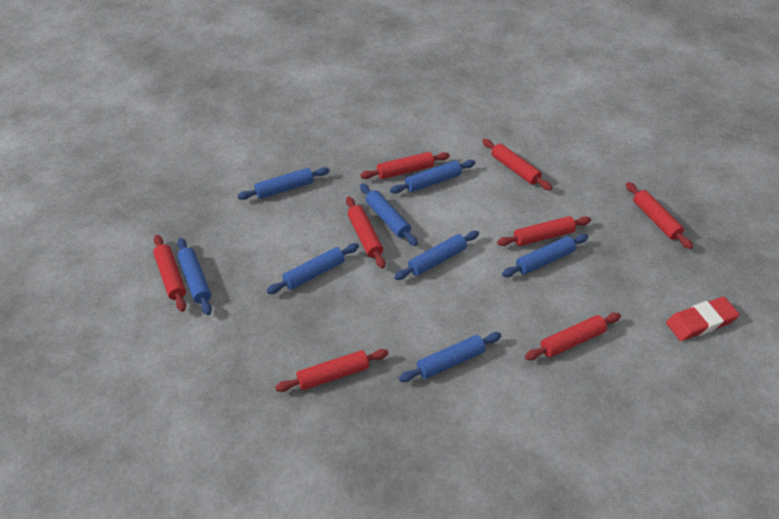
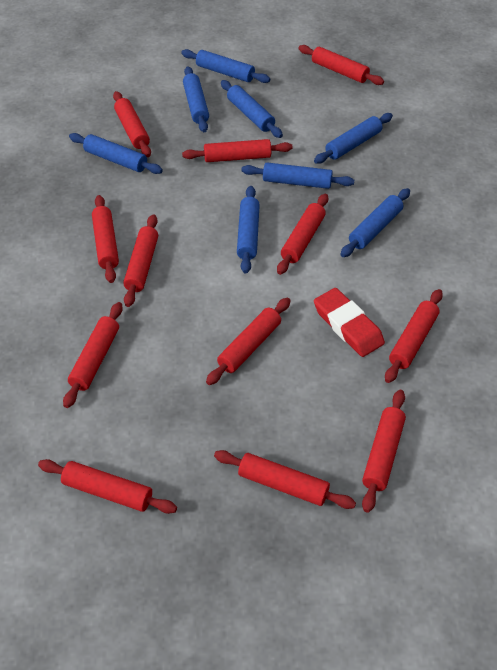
red rolling pin: 8 -> 12

